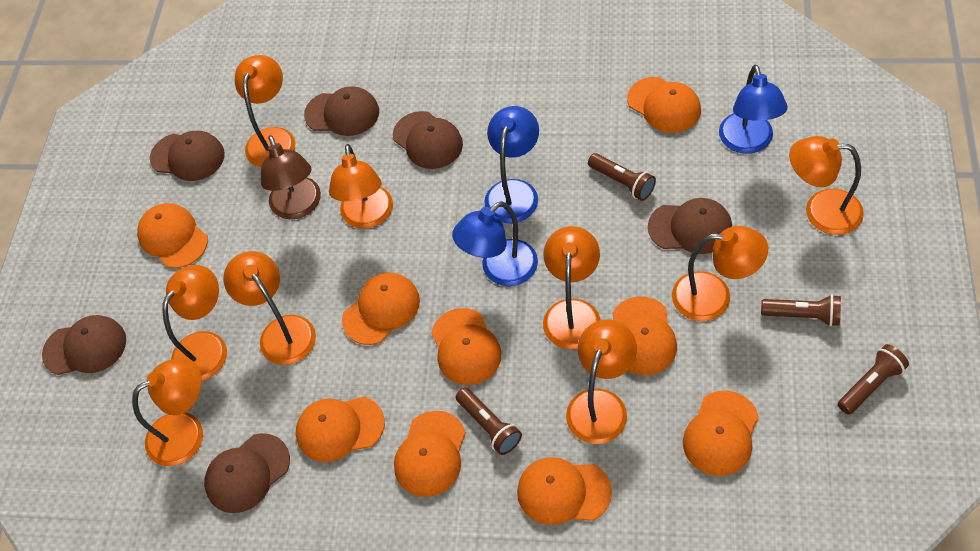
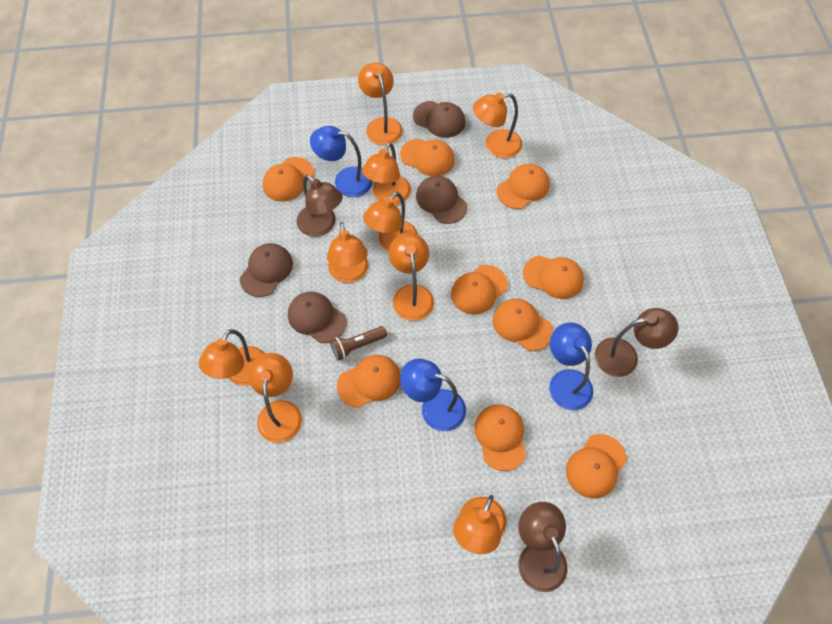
brown cap: 6 -> 4
brown flashlight: 4 -> 1
brown lamp: 1 -> 3

